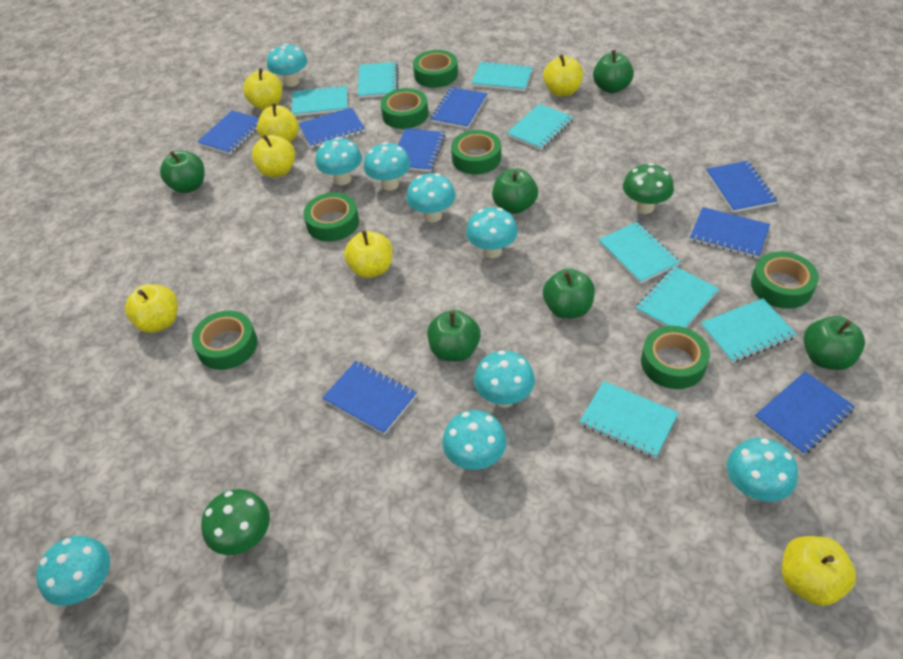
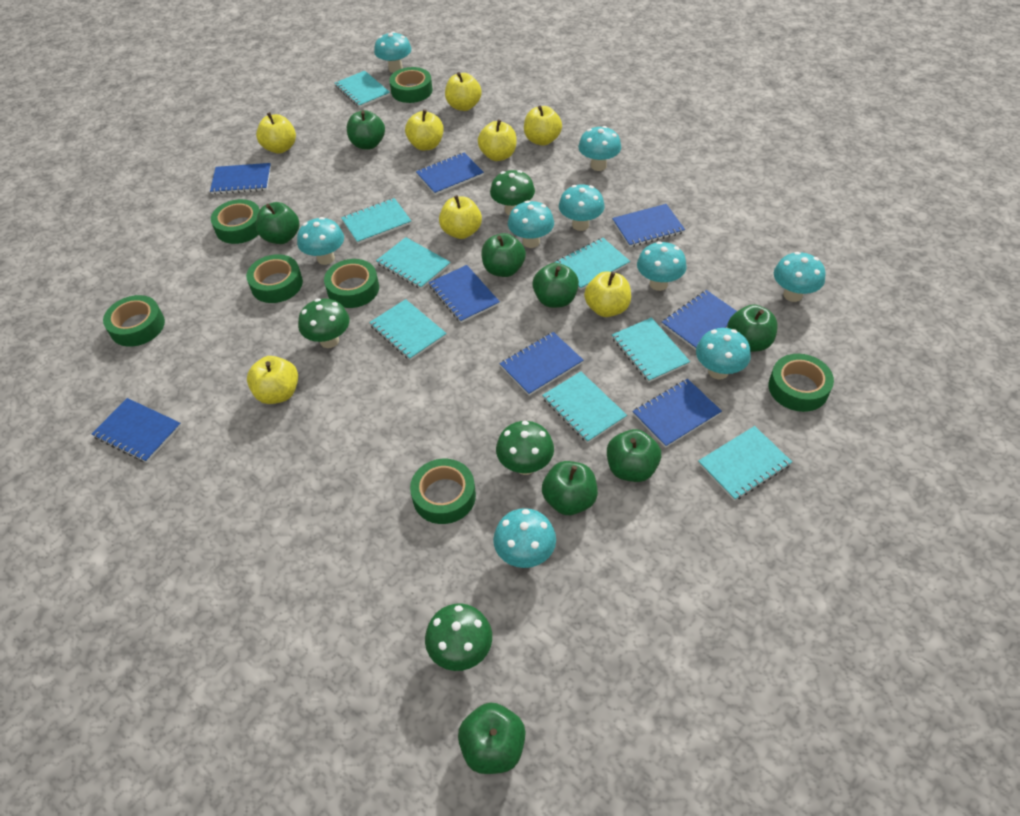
green apple: 6 -> 8
green mushroom: 2 -> 4
yellow apple: 7 -> 8

